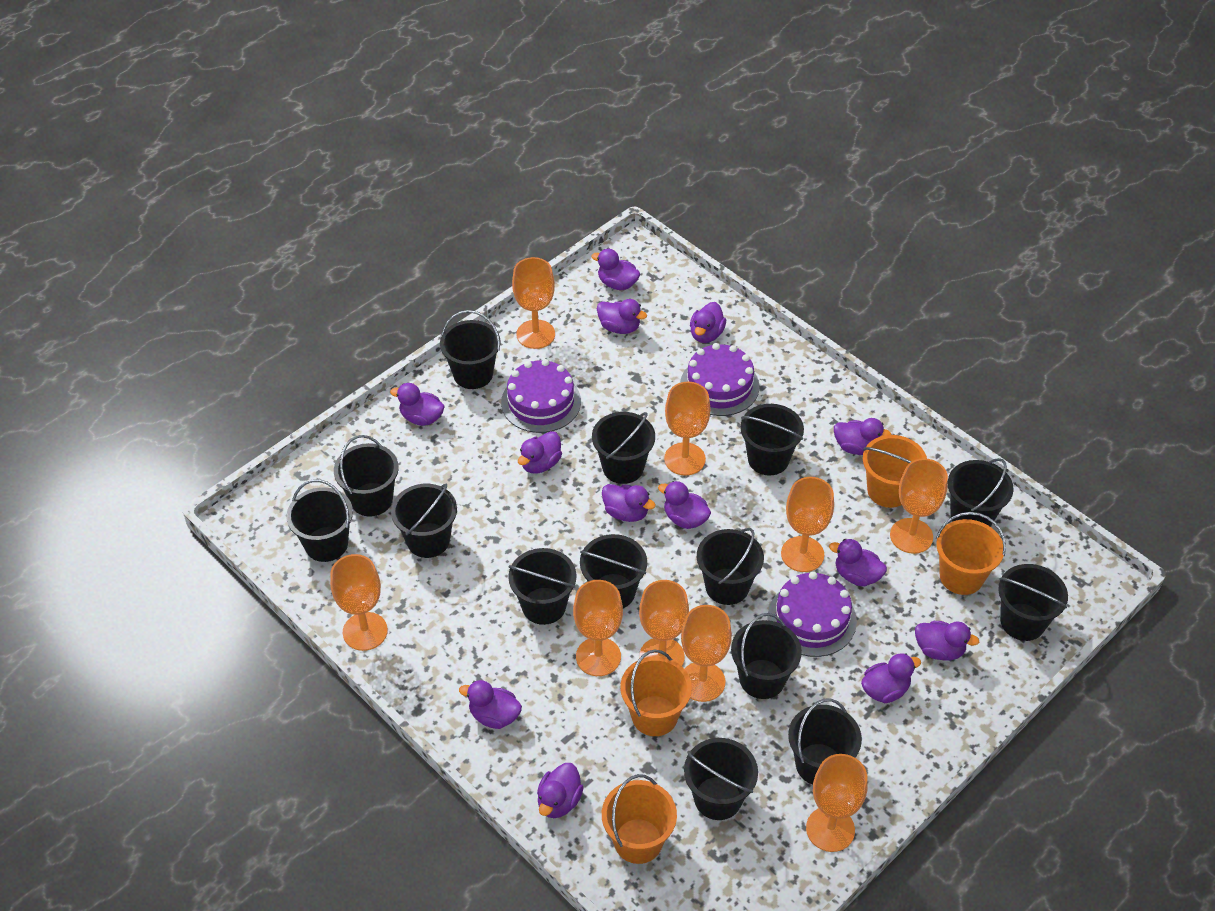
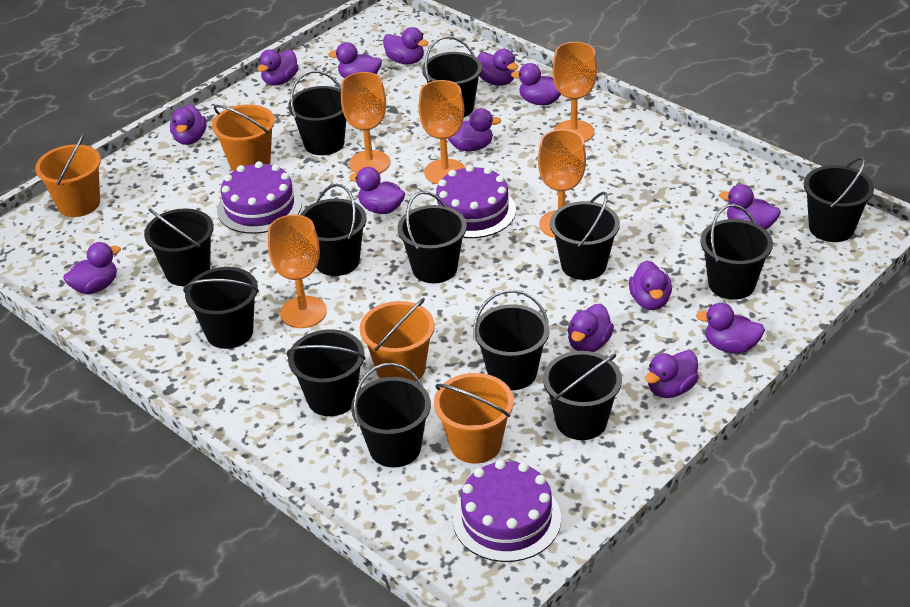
black bucket: 14 -> 13
orange goblet: 9 -> 5
purple duck: 13 -> 14

